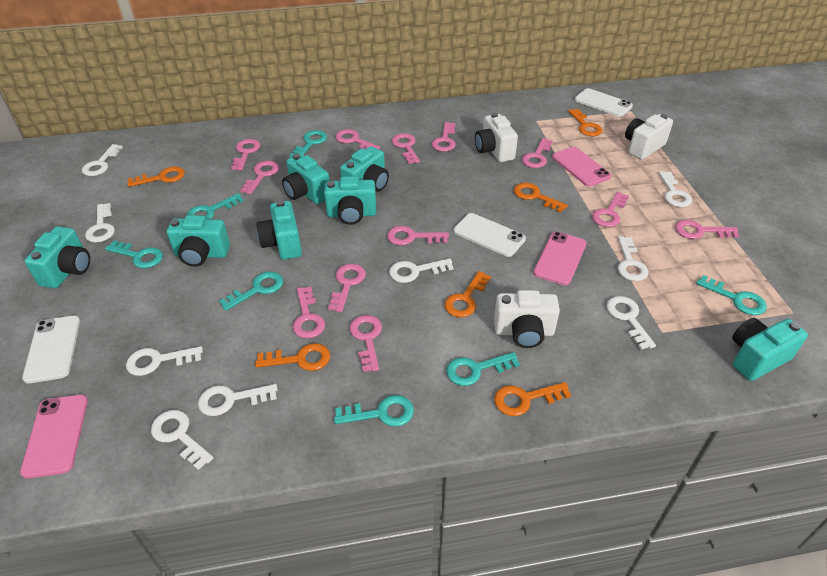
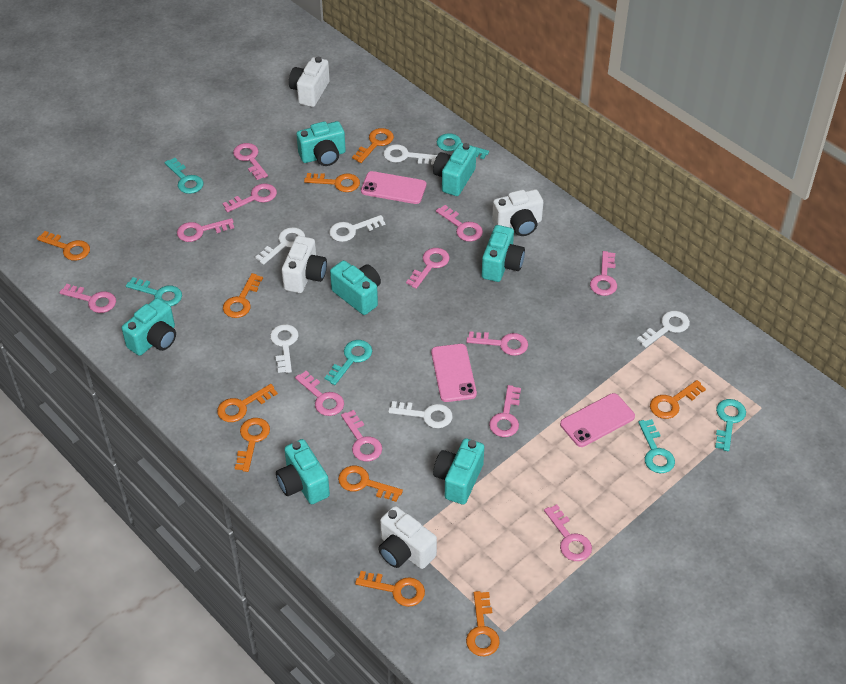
orange key: 6 -> 10
turquoise key: 7 -> 6
white camera: 3 -> 4
white key: 9 -> 6
white phone: 3 -> 0

